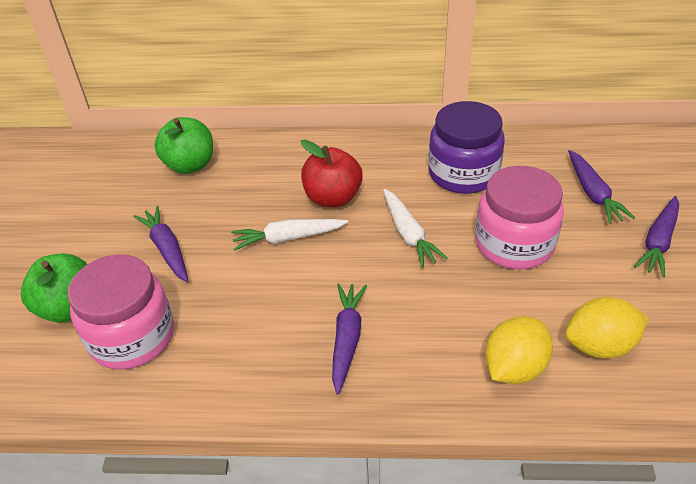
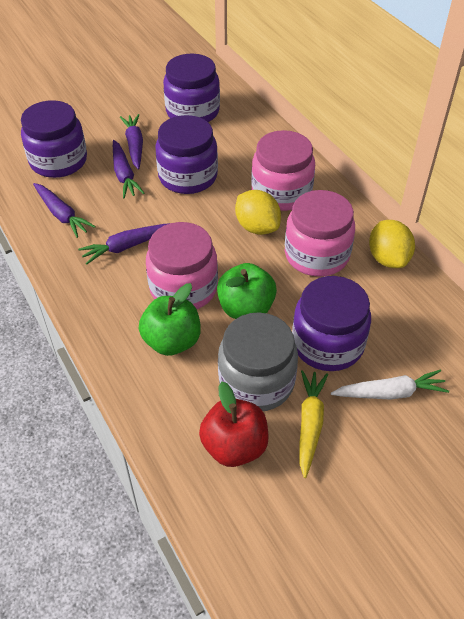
grey jar: 0 -> 1
pink jar: 2 -> 3
purple jar: 1 -> 4
white carrot: 2 -> 1
yellow carrot: 0 -> 1

